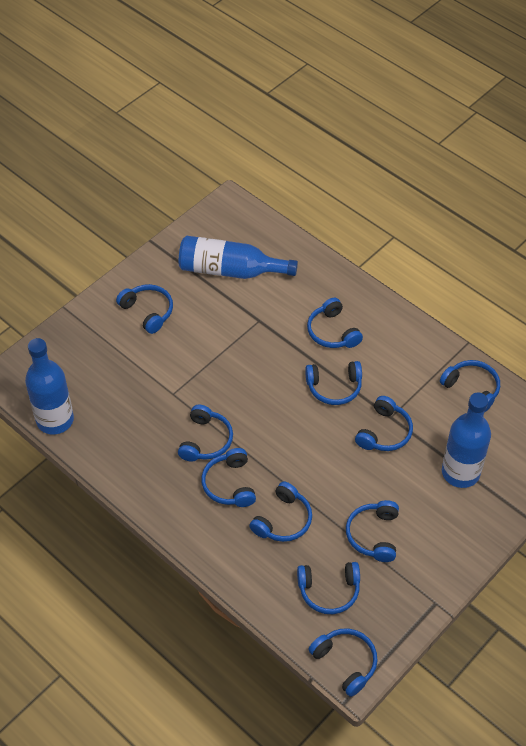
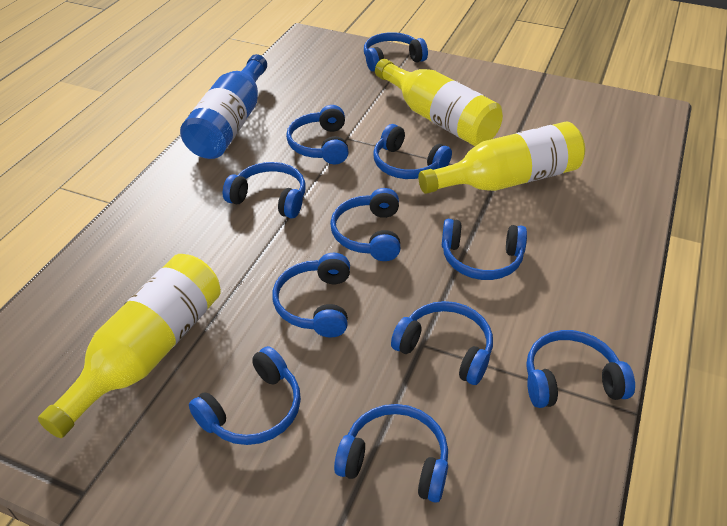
blue bottle: 3 -> 1
yellow bottle: 0 -> 3

